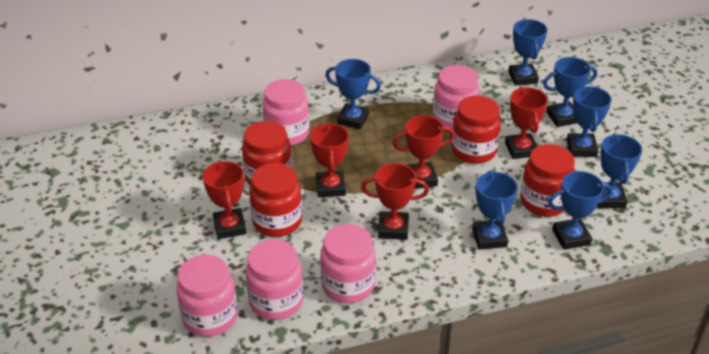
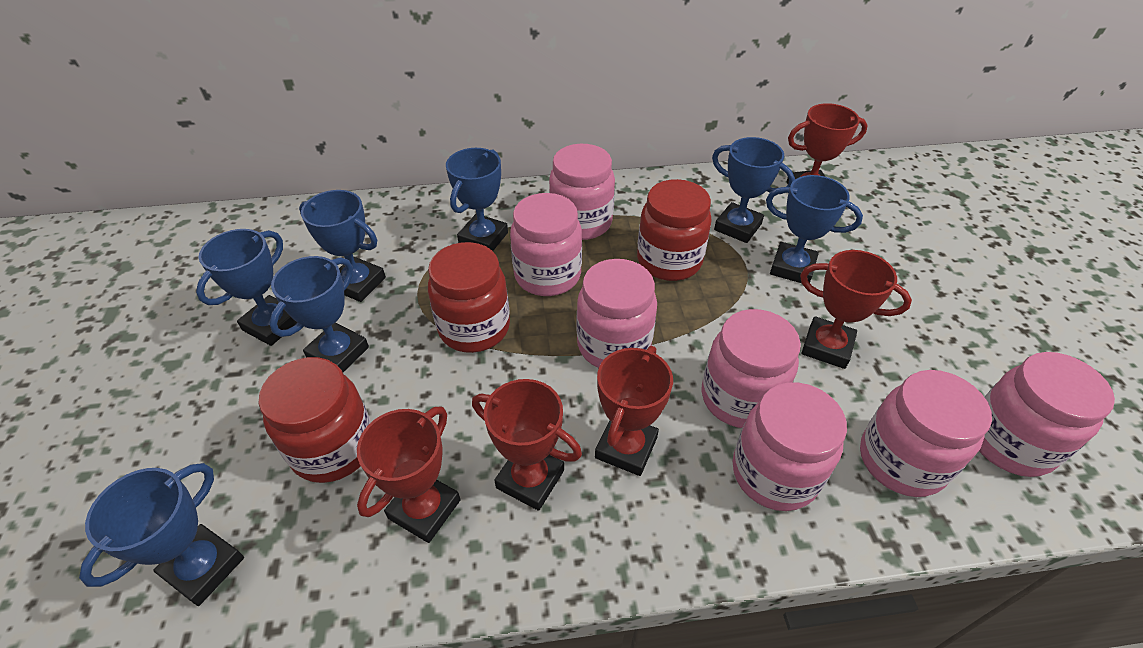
pink jar: 5 -> 7
red jar: 4 -> 3

